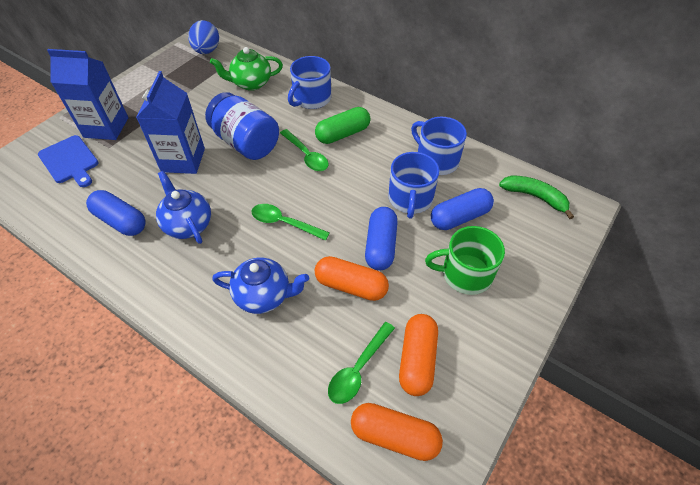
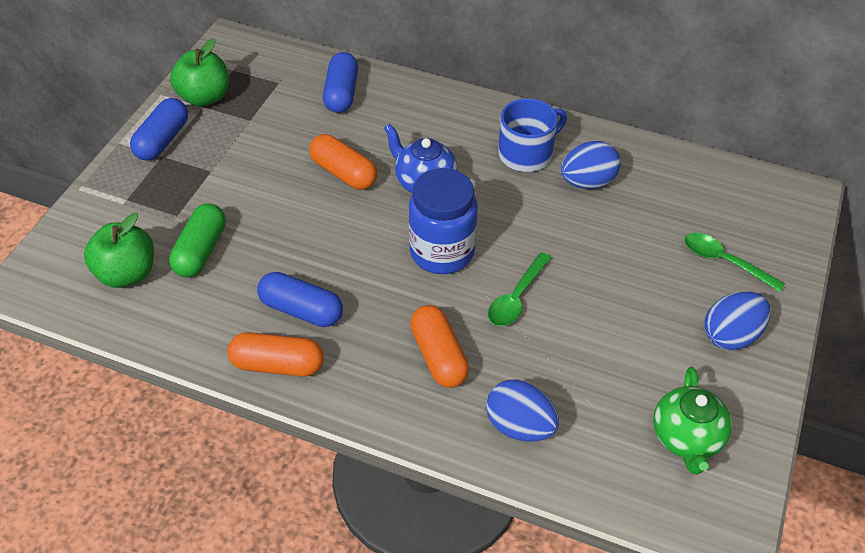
blue carton: 2 -> 0
blue cutting board: 1 -> 0
blue egg: 1 -> 3
blue mug: 3 -> 1
blue teapot: 2 -> 1
green apple: 0 -> 2
green banana: 1 -> 0
green mug: 1 -> 0
green spoon: 3 -> 2

